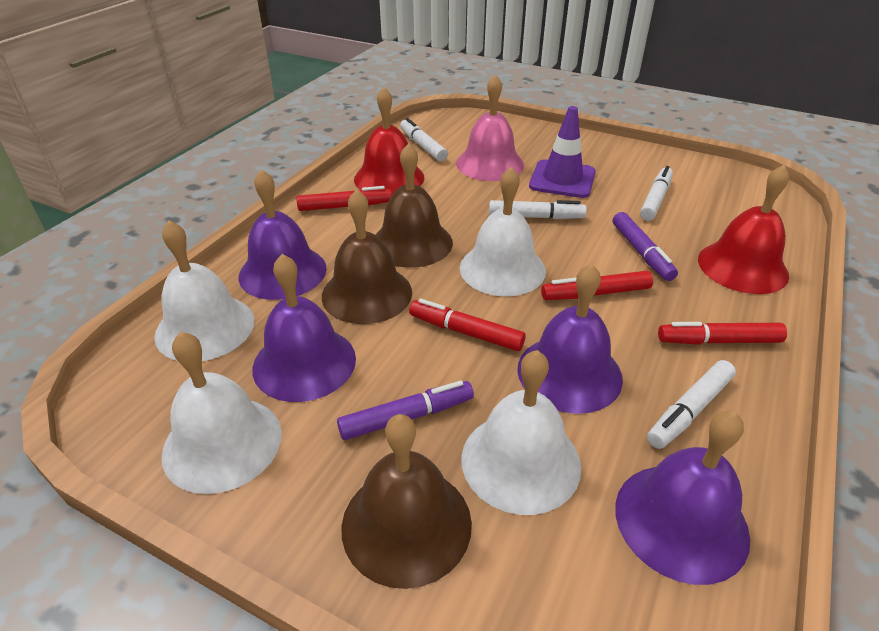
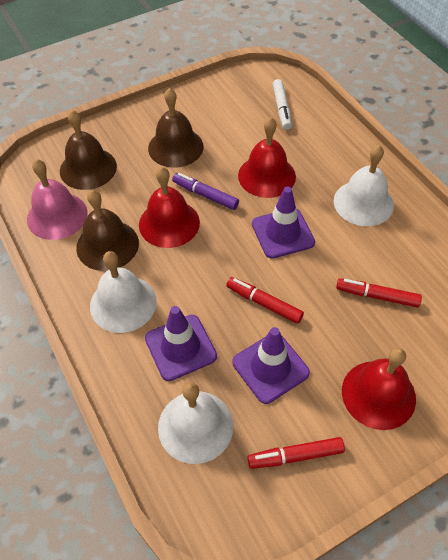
purple bell: 4 -> 0
purple marker: 2 -> 1
purple traffic cone: 1 -> 3
red bell: 2 -> 3
red marker: 4 -> 3
white bell: 4 -> 3
white marker: 4 -> 1

